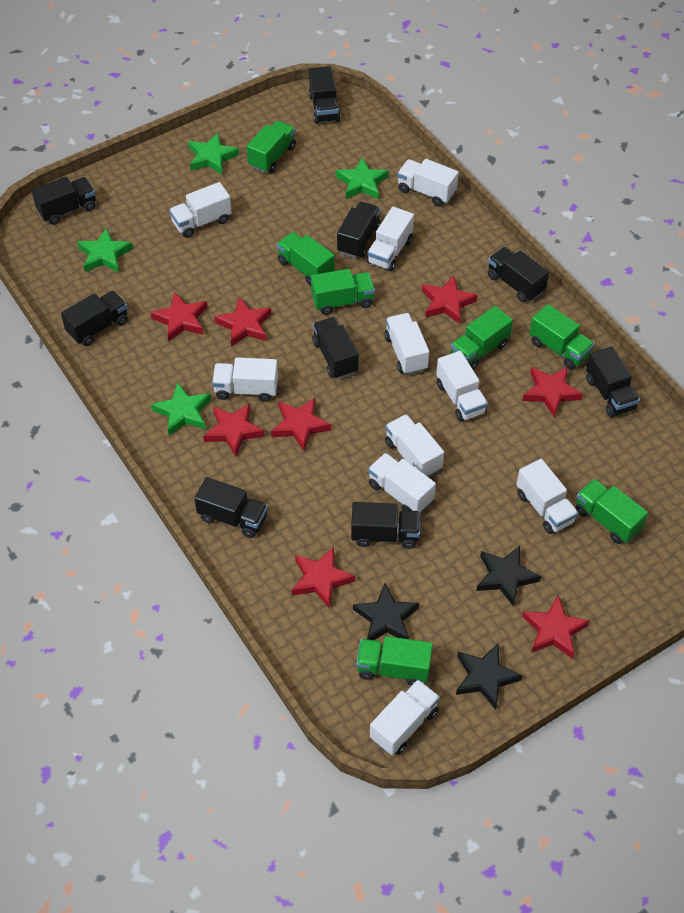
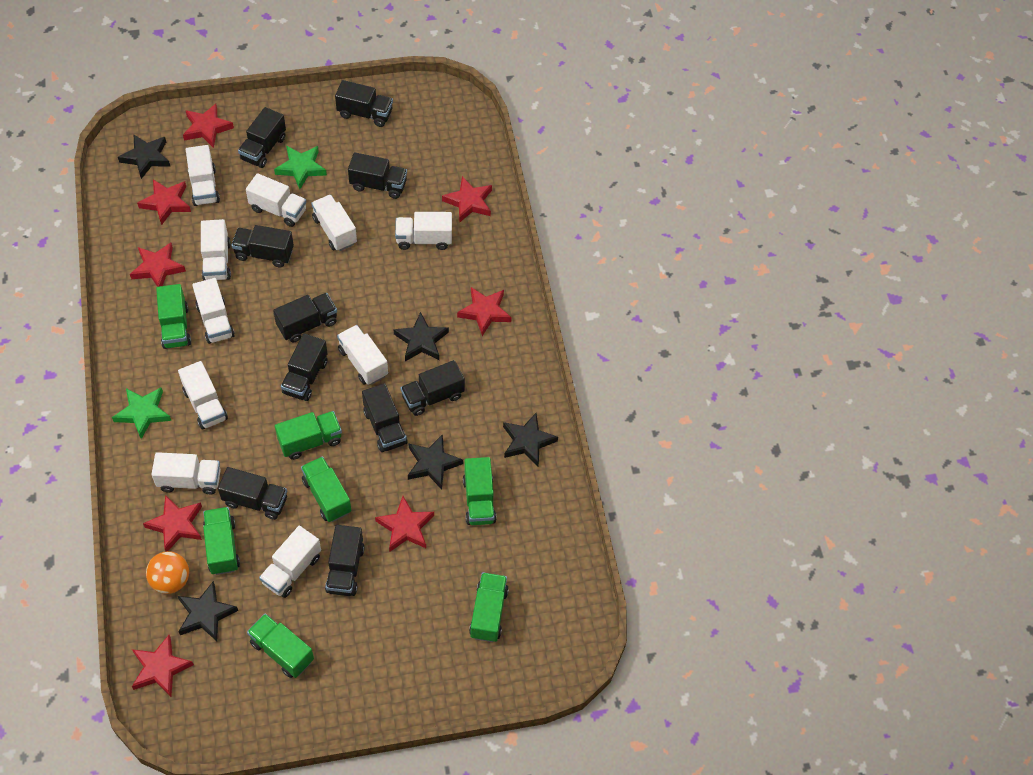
black star: 3 -> 5
black truck: 9 -> 10
green star: 4 -> 2
orange ball: 0 -> 1

